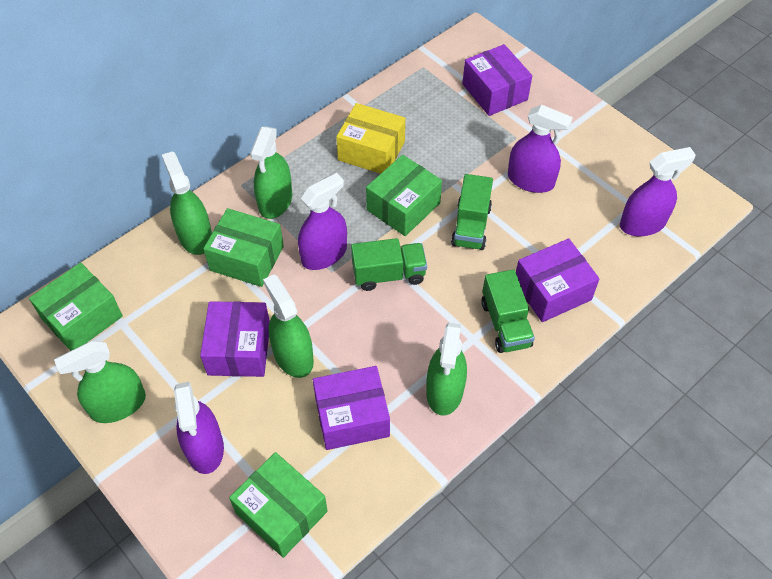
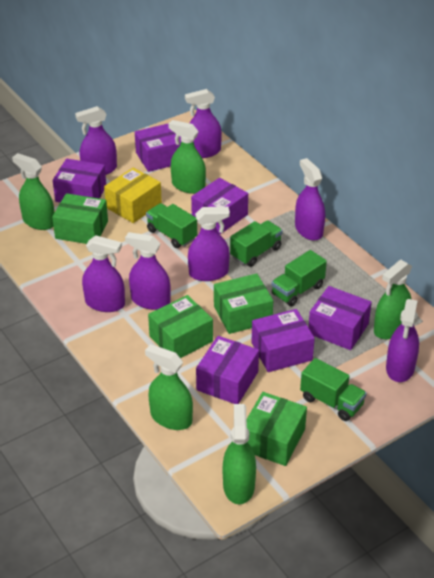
green truck: 3 -> 4
purple box: 4 -> 6
purple spray bottle: 4 -> 7

